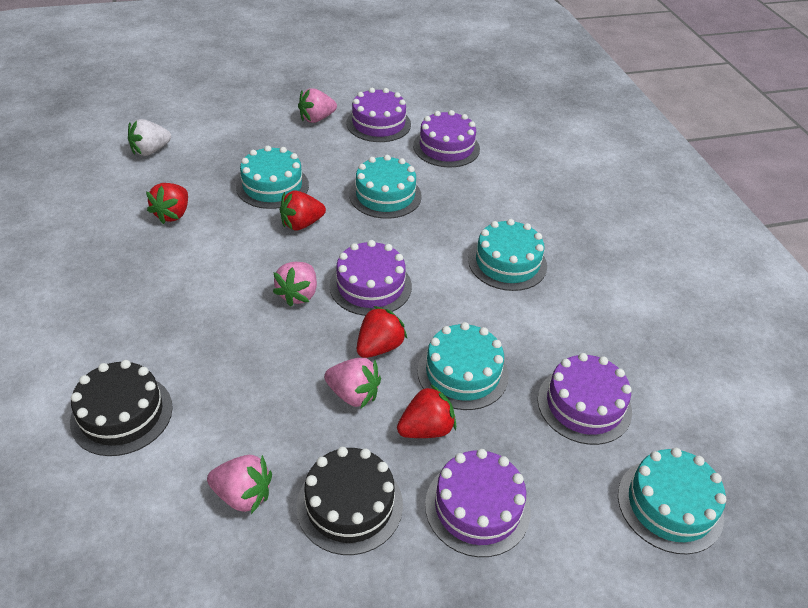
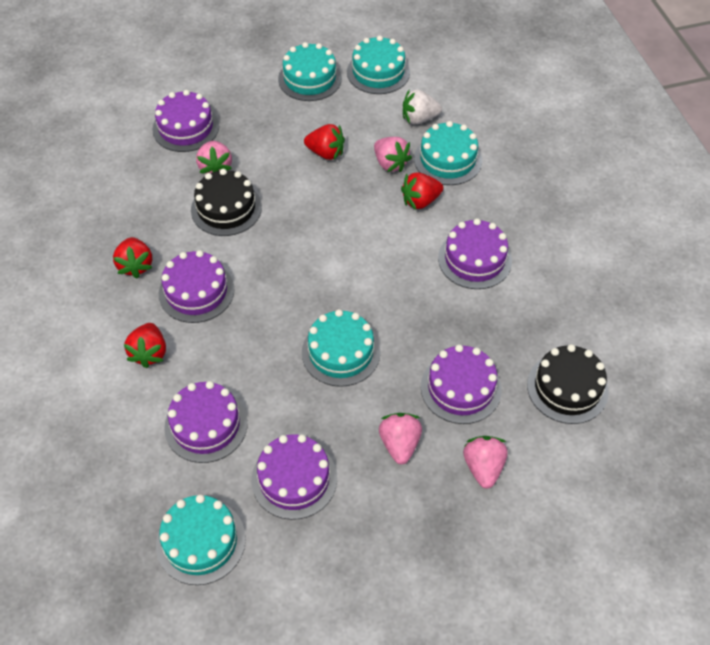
purple cake: 5 -> 6

